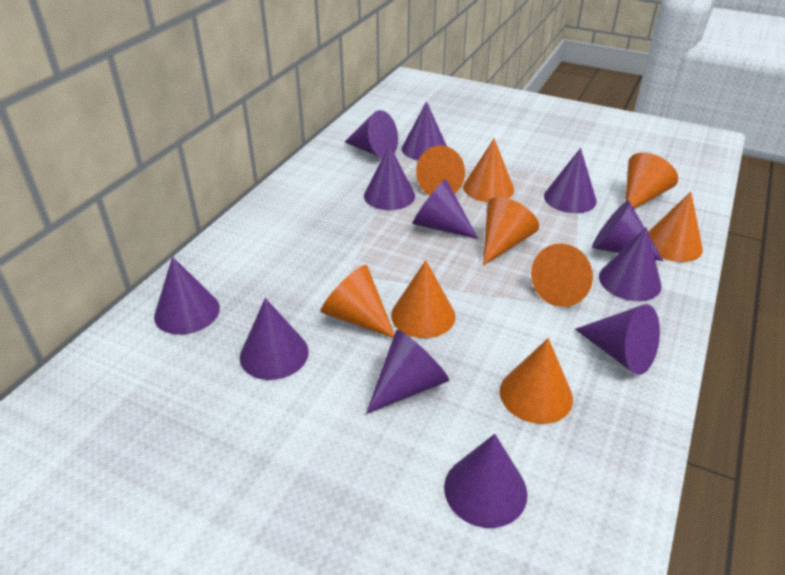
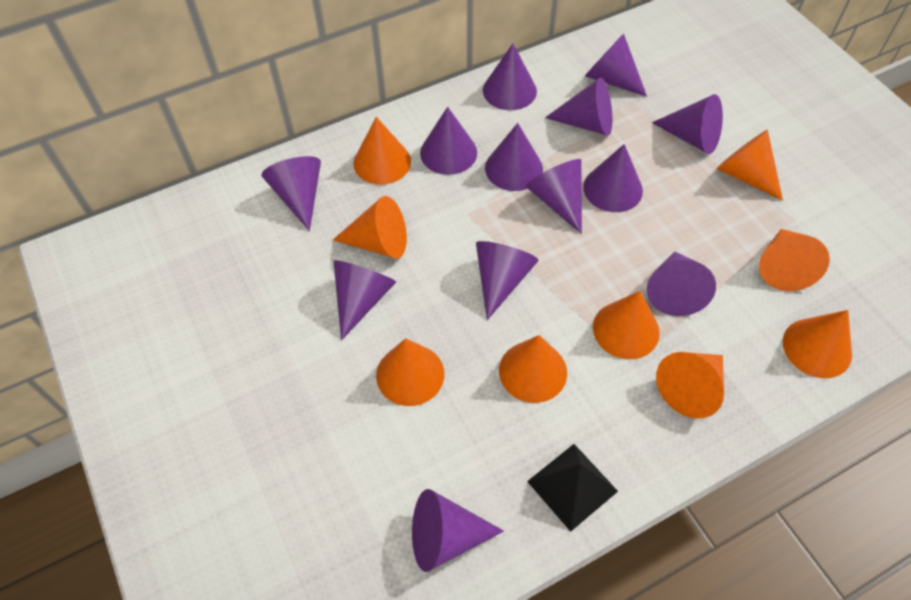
black pyramid: 0 -> 1
purple cone: 12 -> 13

